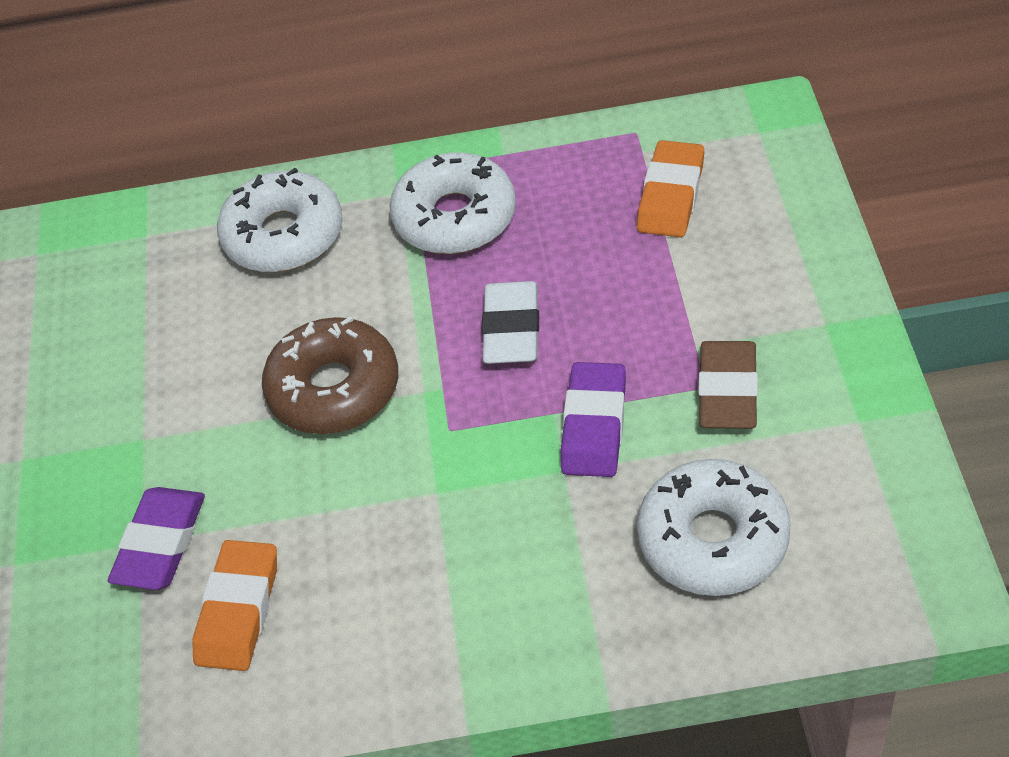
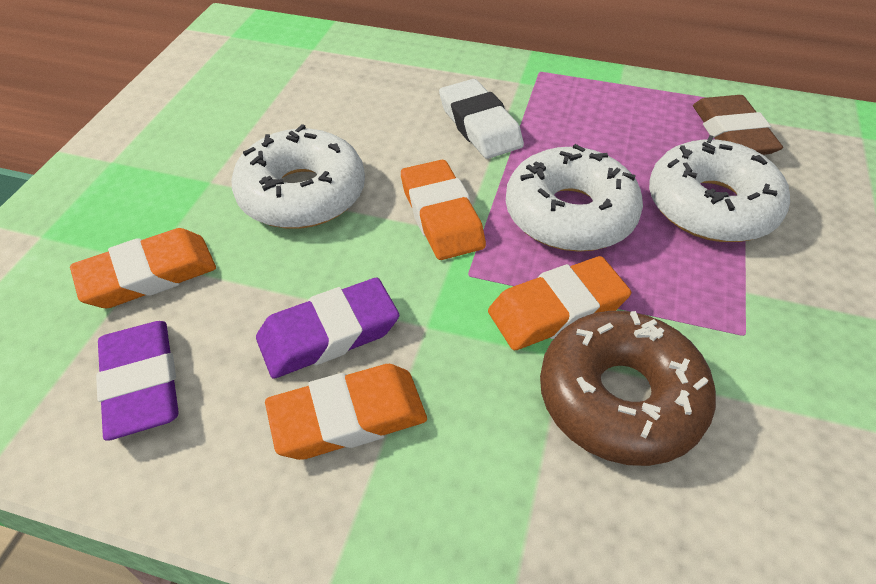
orange eraser: 2 -> 4

